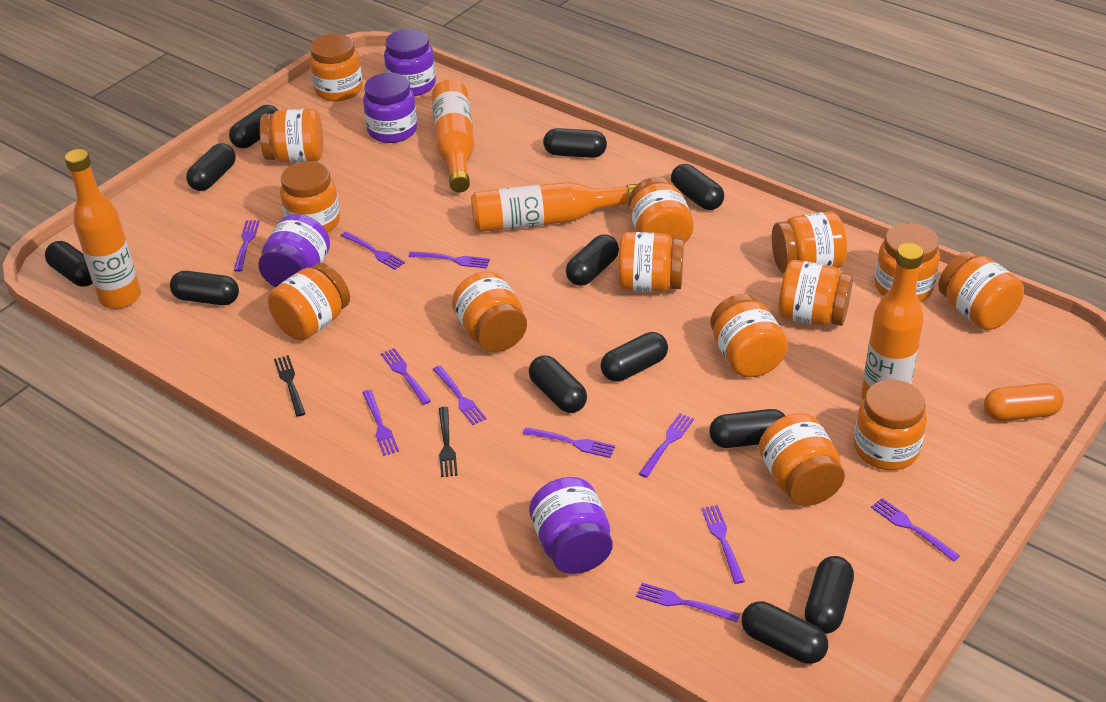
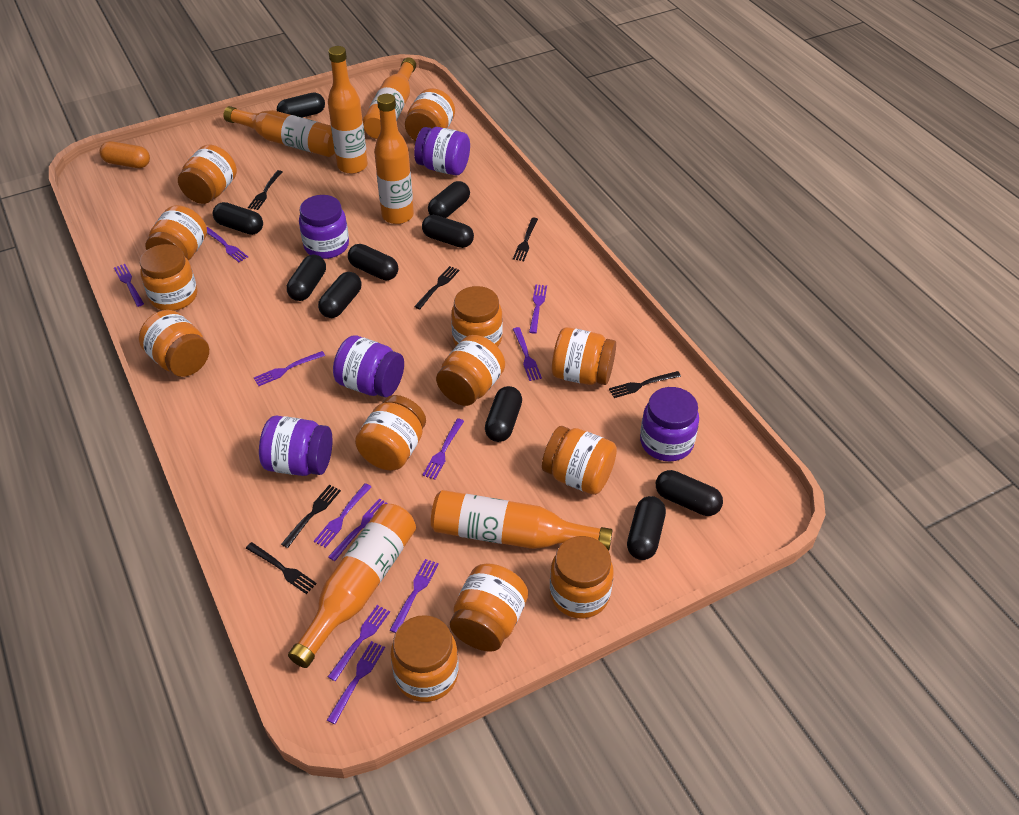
black capsule: 12 -> 10
black fork: 2 -> 6
orange bottle: 4 -> 6
orange jar: 14 -> 13
purple jar: 4 -> 5

